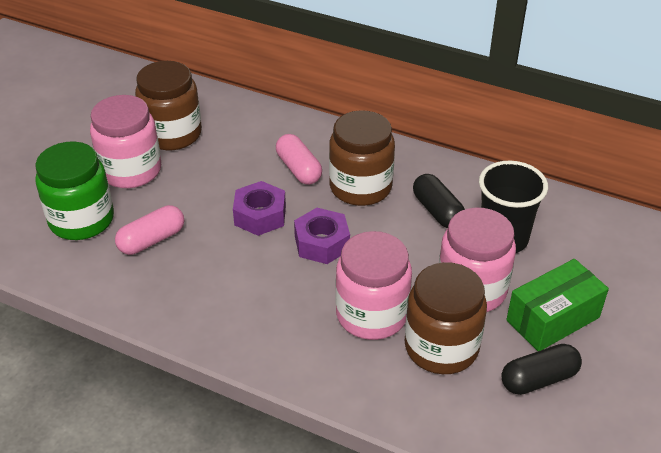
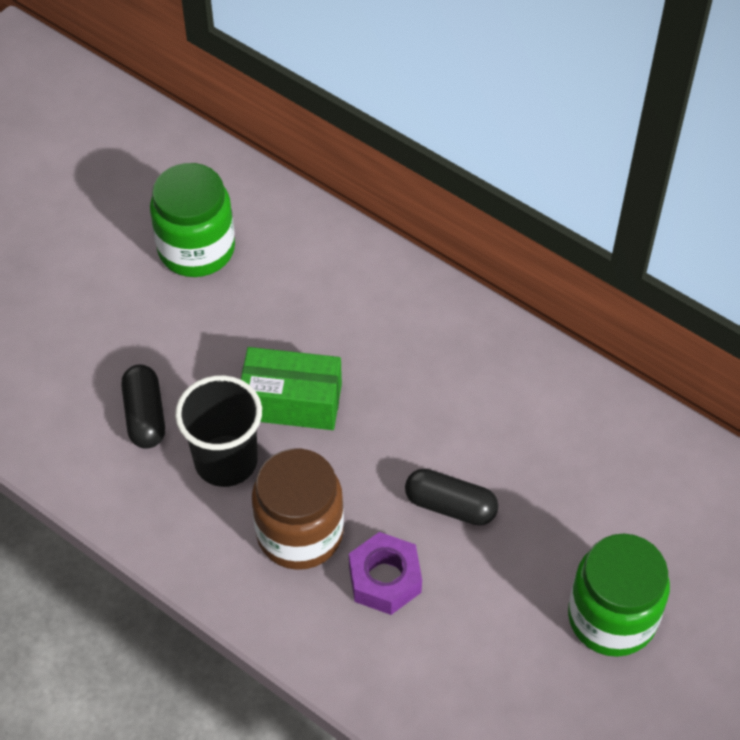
brown jar: 3 -> 1
green jar: 1 -> 2
pink capsule: 2 -> 0
pink jar: 3 -> 0
purple nut: 2 -> 1

